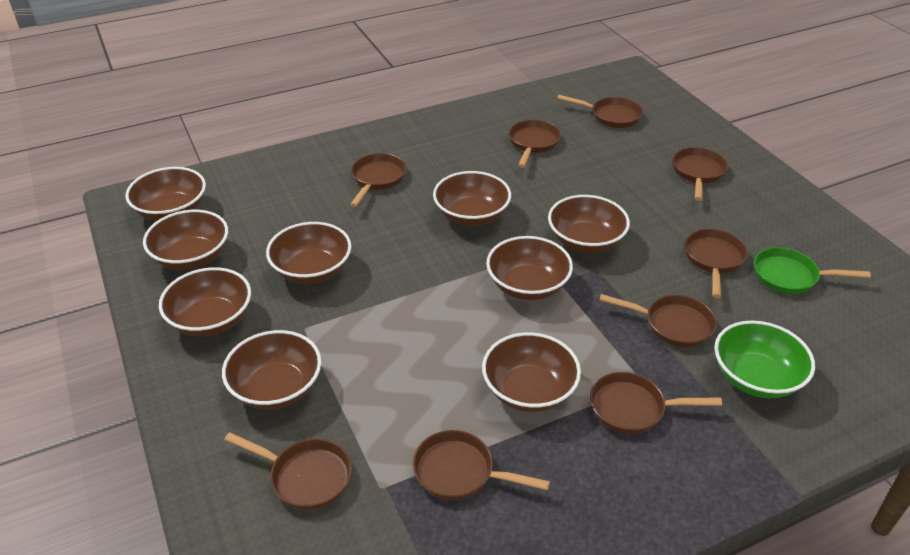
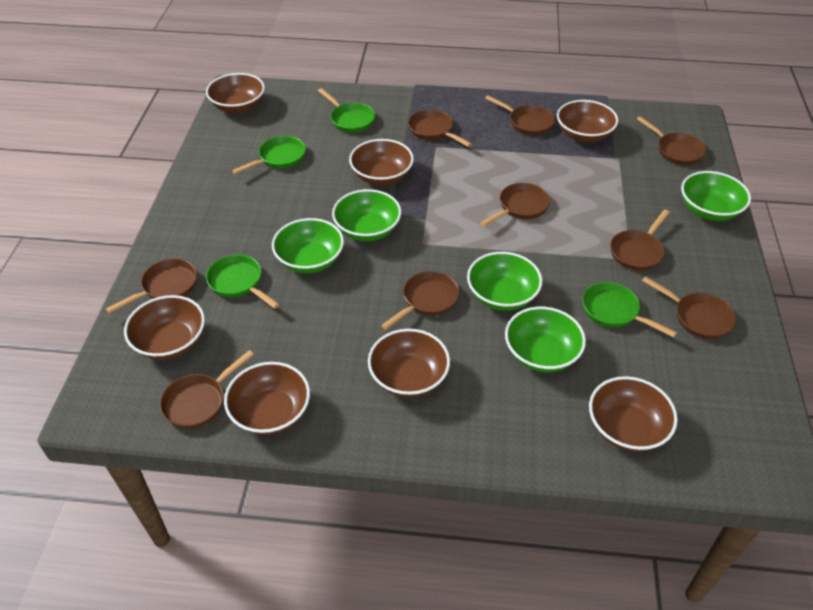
brown bowl: 9 -> 7
green bowl: 1 -> 5
green pan: 1 -> 4

